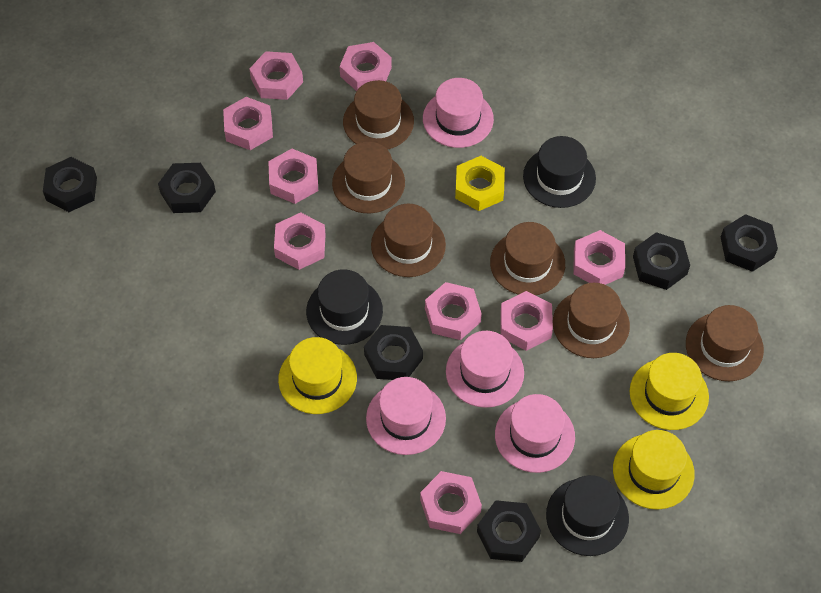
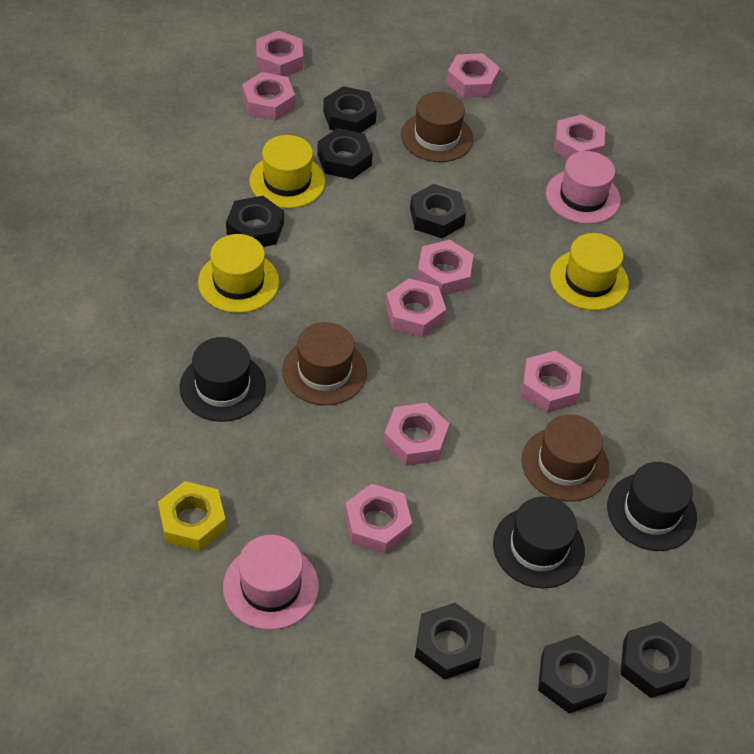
black nut: 6 -> 7
brown hat: 6 -> 3
pink hat: 4 -> 2

